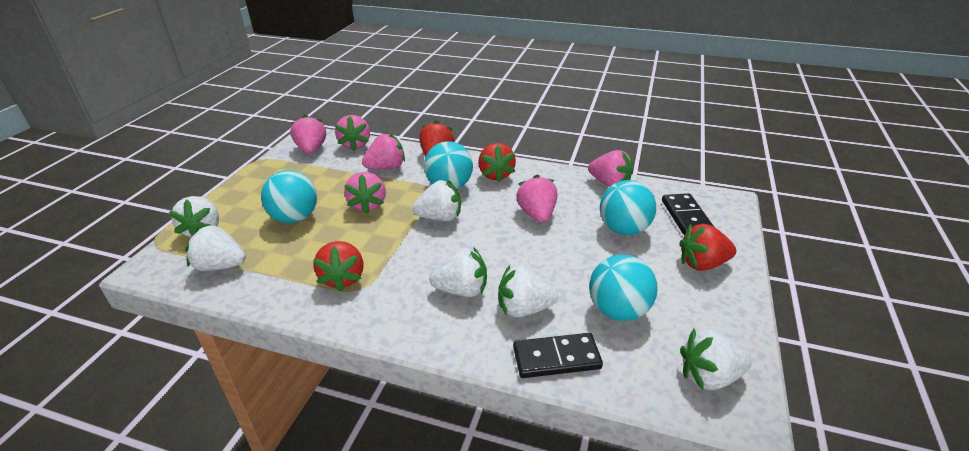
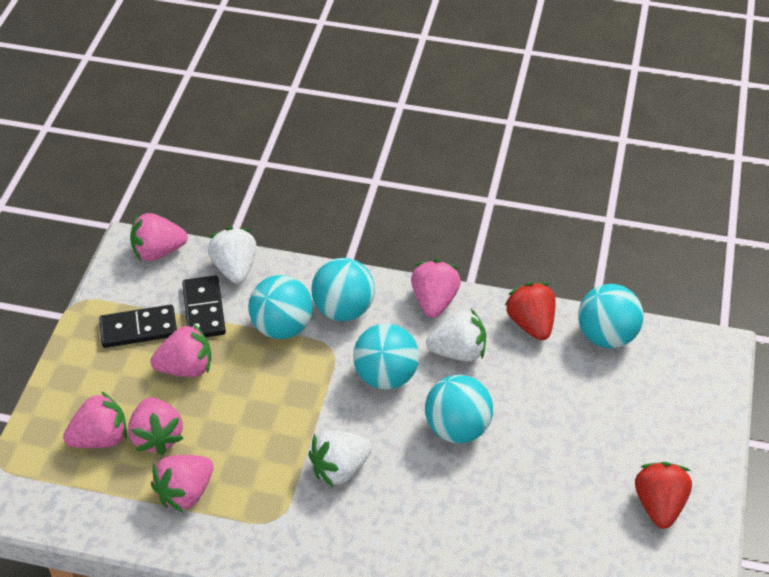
red strawberry: 4 -> 2
turquoise ball: 4 -> 5
white strawberry: 6 -> 3

